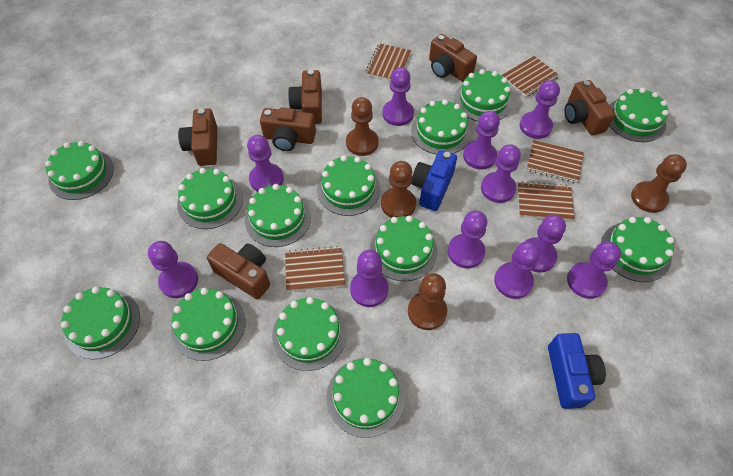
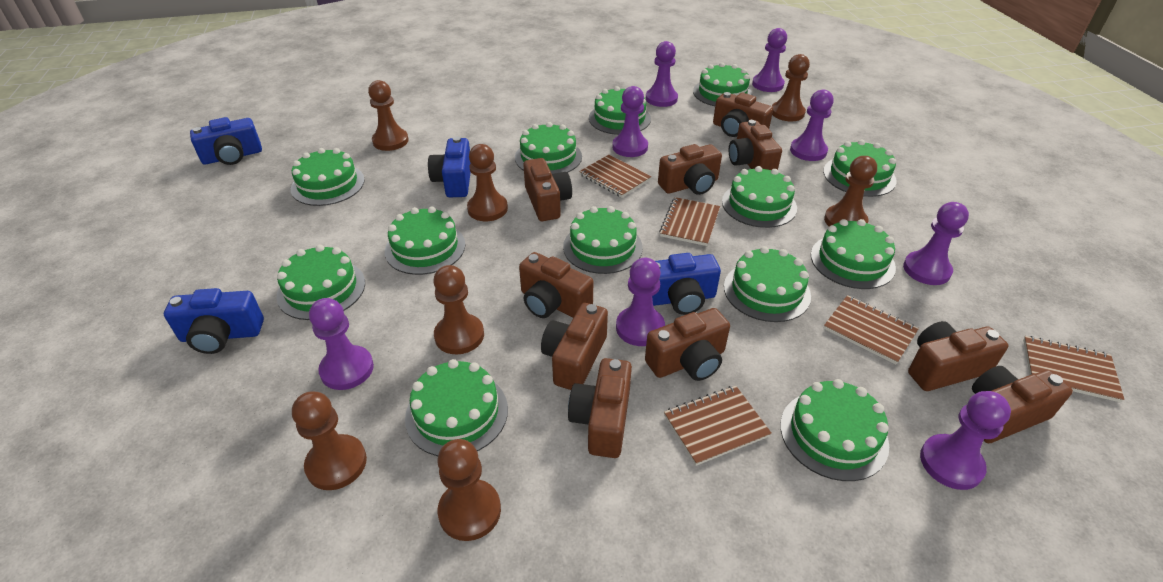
blue camera: 2 -> 4
brown camera: 6 -> 10
brown pawn: 4 -> 7
purple pawn: 11 -> 8

